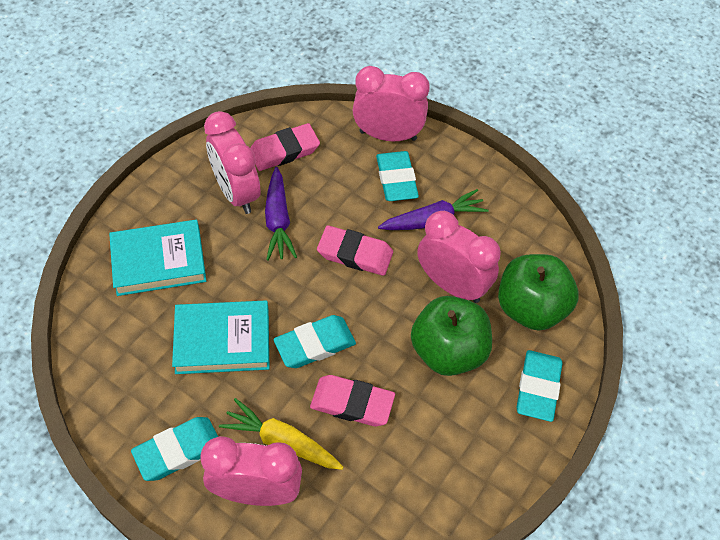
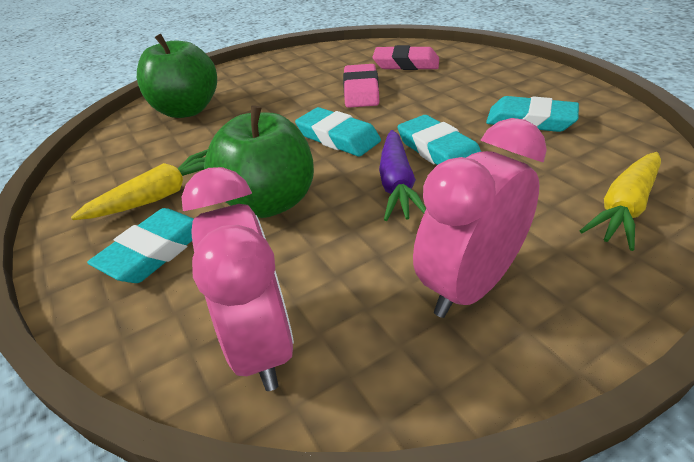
pink clock: 4 -> 2
pink eraser: 3 -> 2
purple carrot: 2 -> 1
turquoise book: 2 -> 0
yellow carrot: 1 -> 2

